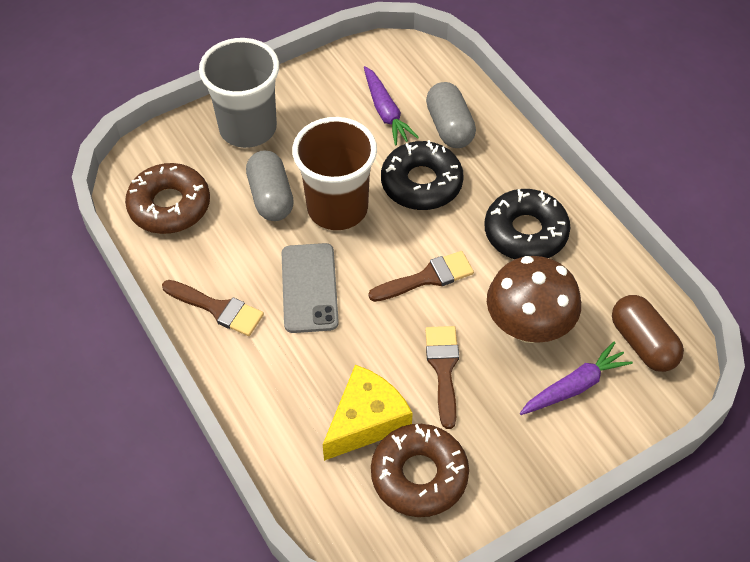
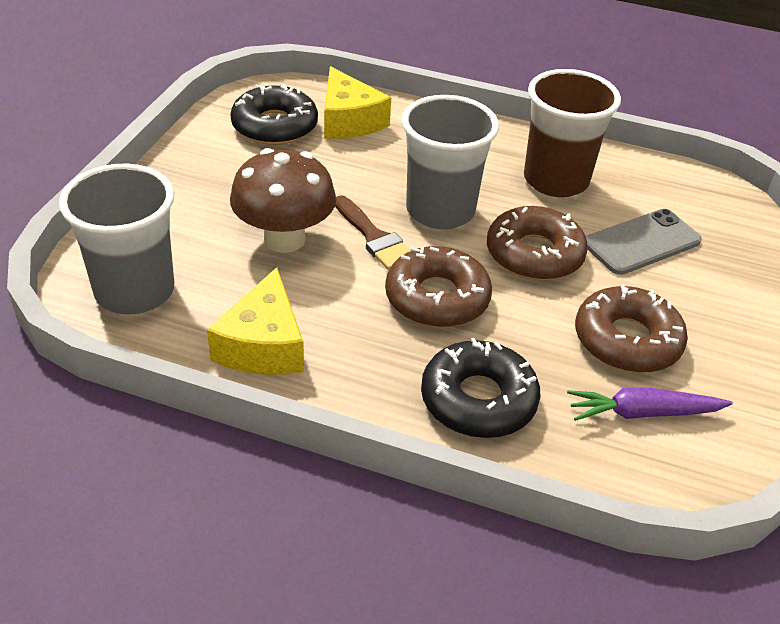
brown brush: 3 -> 1
brown capsule: 1 -> 0
brown donut: 2 -> 3
grey capsule: 2 -> 0
grey cup: 1 -> 2
purple carrot: 2 -> 1
yellow cheese: 1 -> 2

